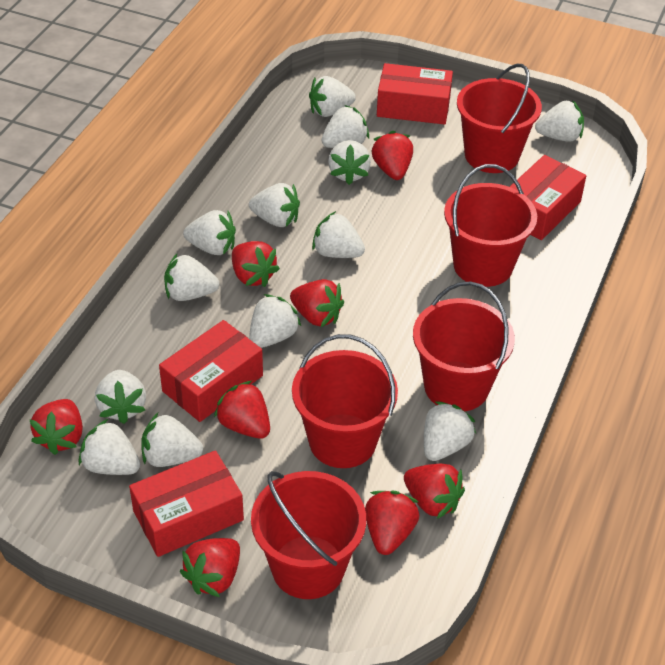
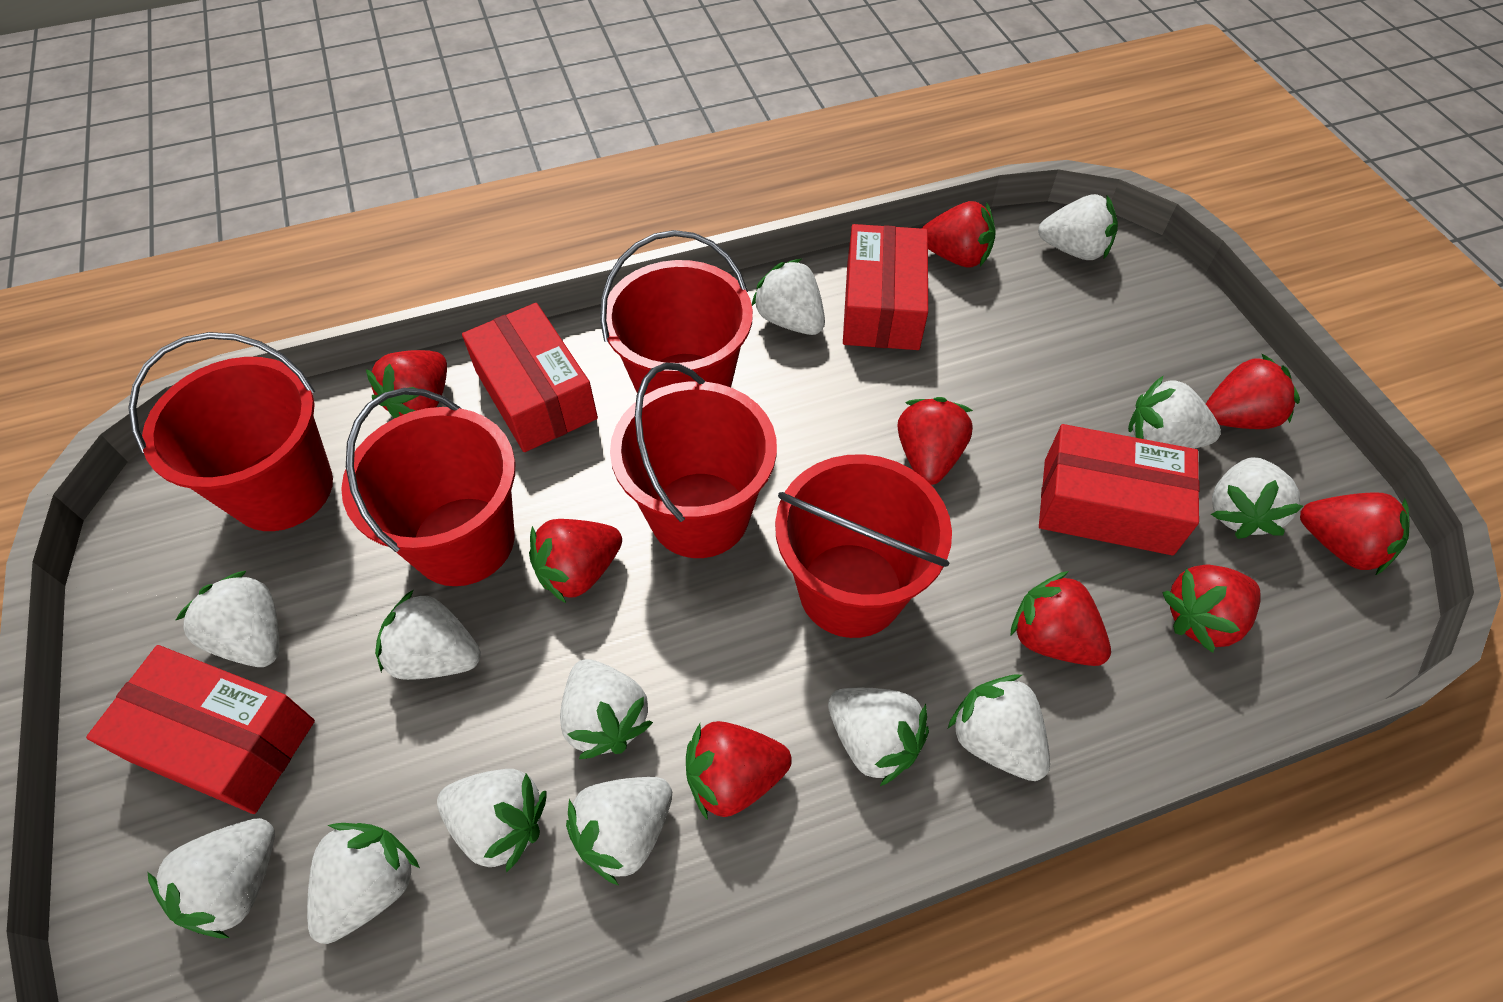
red strawberry: 8 -> 9

